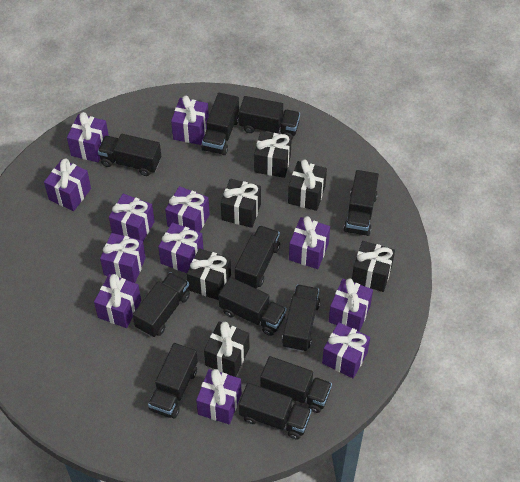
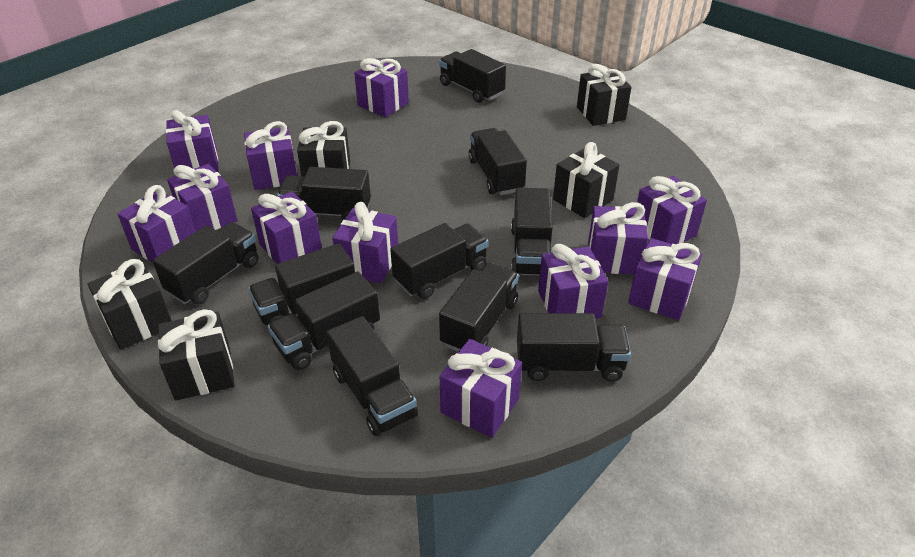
black gift: 6 -> 5

